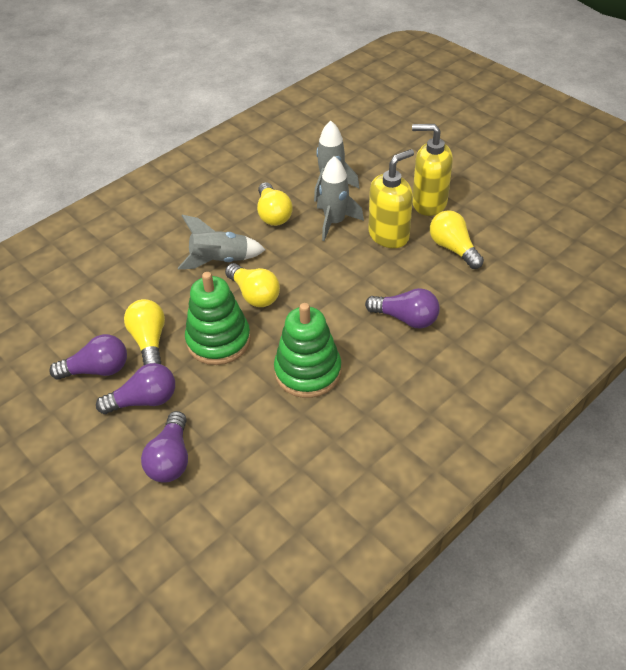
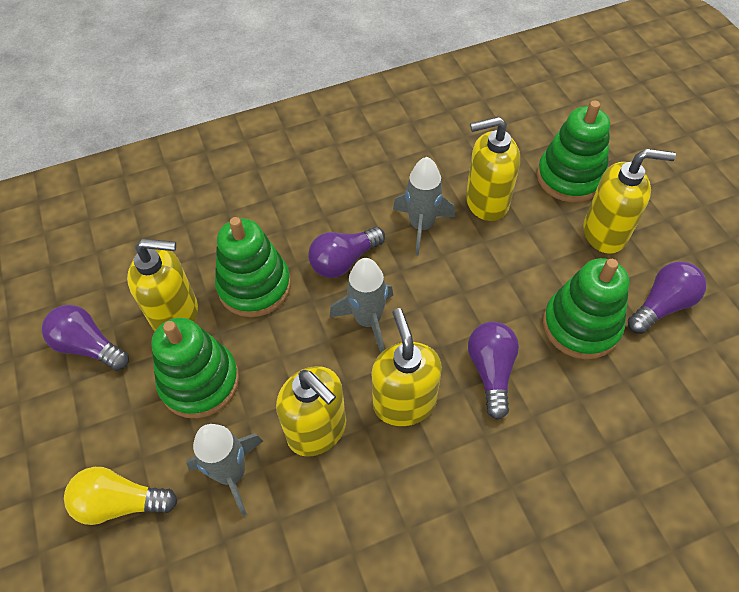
green stacking toy: 2 -> 4
yellow light bulb: 4 -> 1
yellow soap dispenser: 2 -> 5

